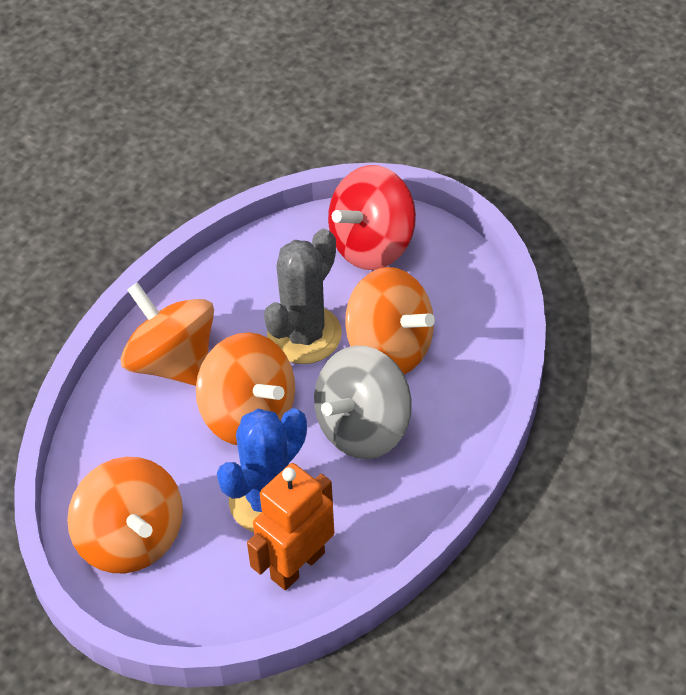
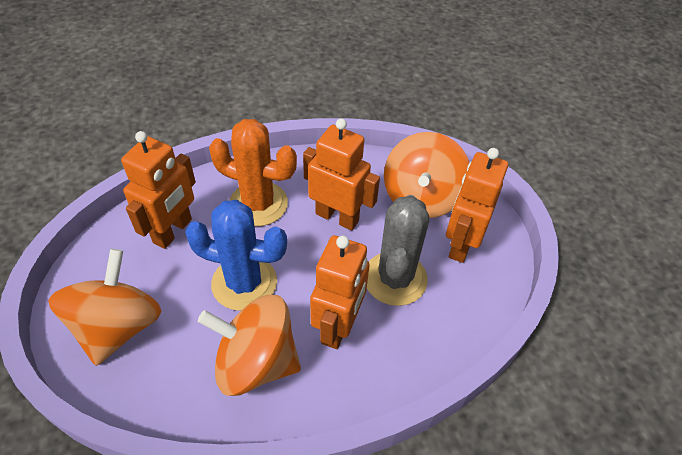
grey spinning top: 1 -> 0
orange cactus: 0 -> 1
orange robot: 1 -> 4
orange spinning top: 4 -> 3
red spinning top: 1 -> 0

